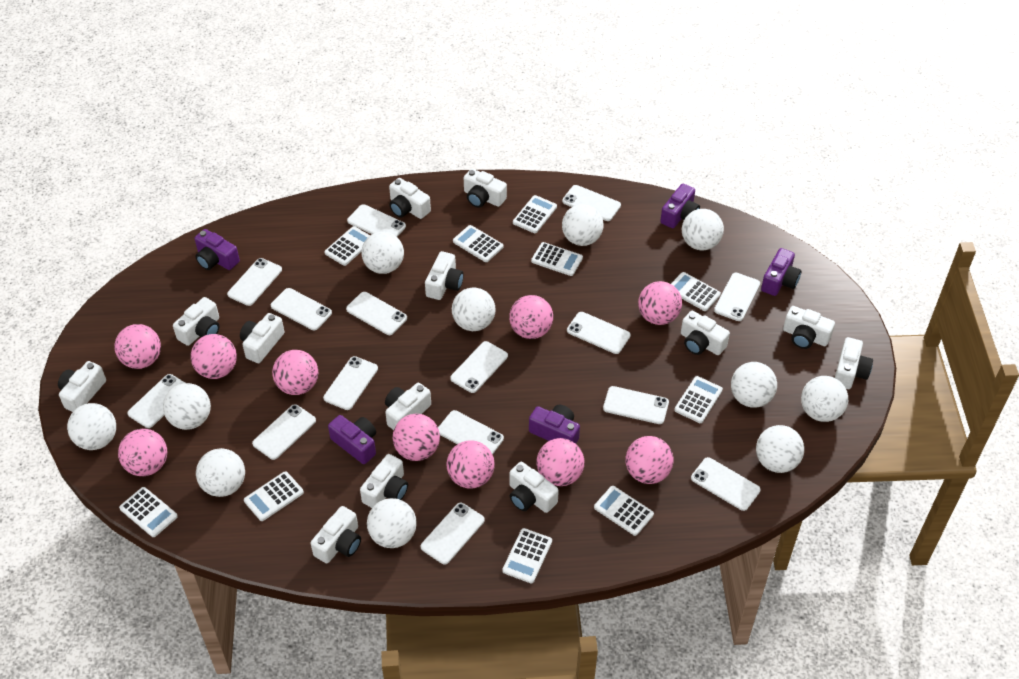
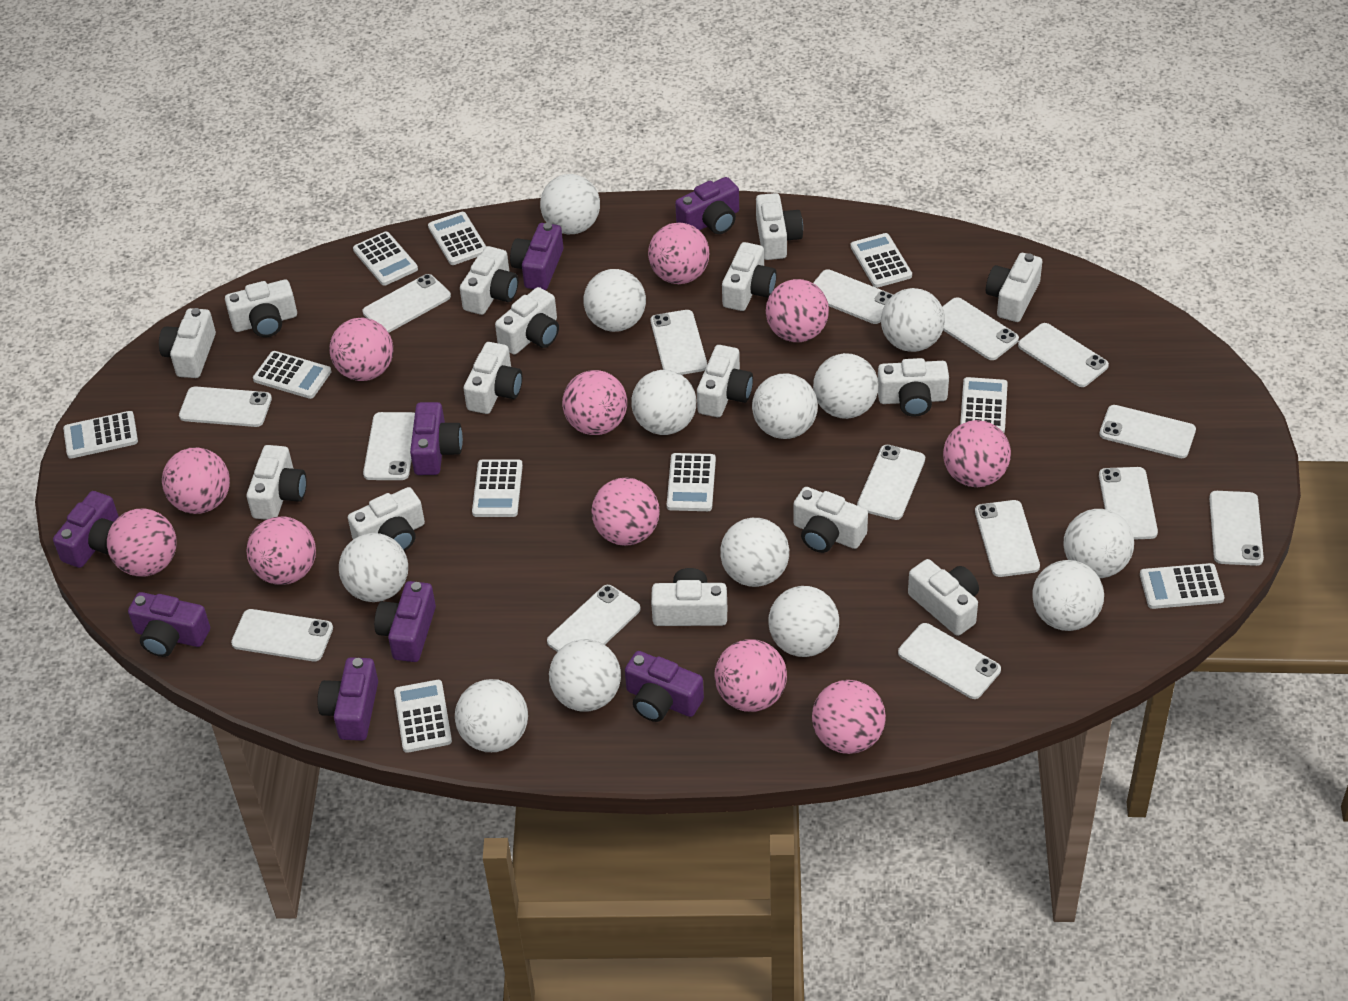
pink ball: 10 -> 11
purple camera: 5 -> 8
white ball: 11 -> 13
white camera: 13 -> 15

